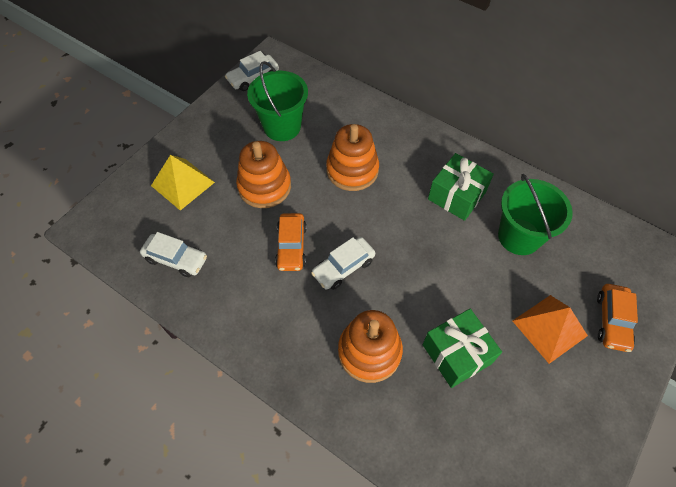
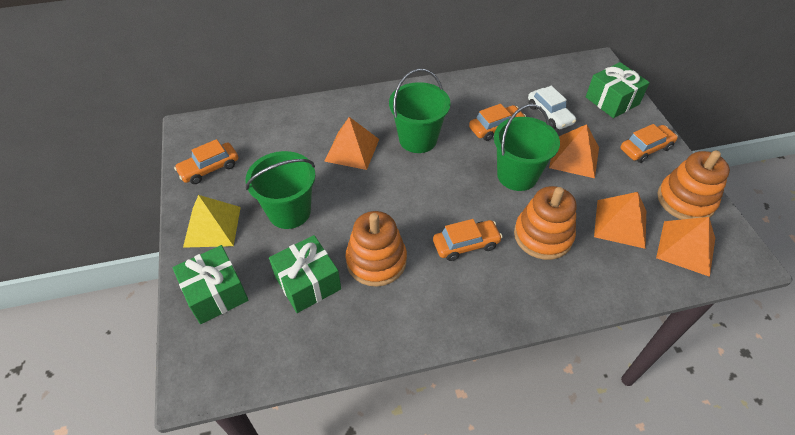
green bucket: 2 -> 3
green gift: 2 -> 3
orange car: 2 -> 4
orange pyramid: 1 -> 4
white car: 3 -> 1

